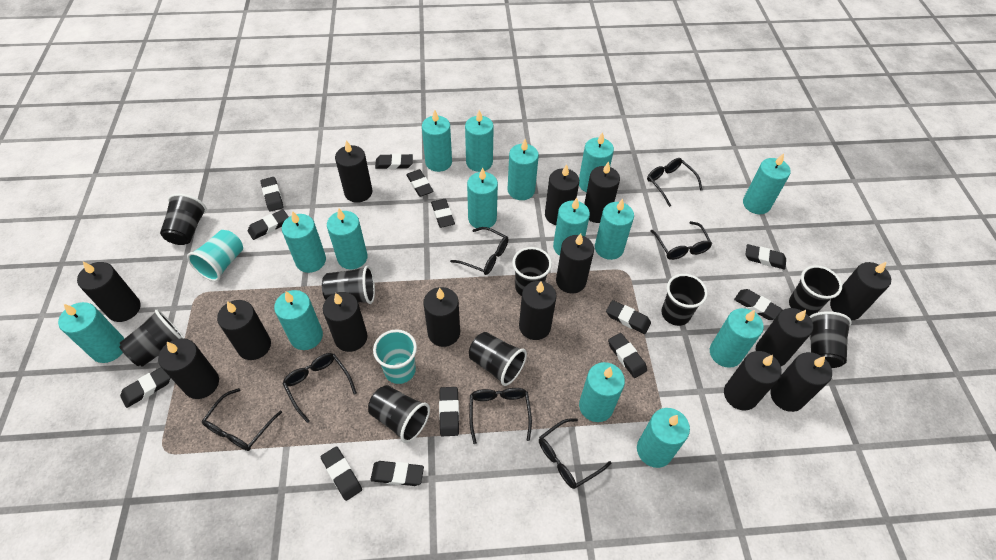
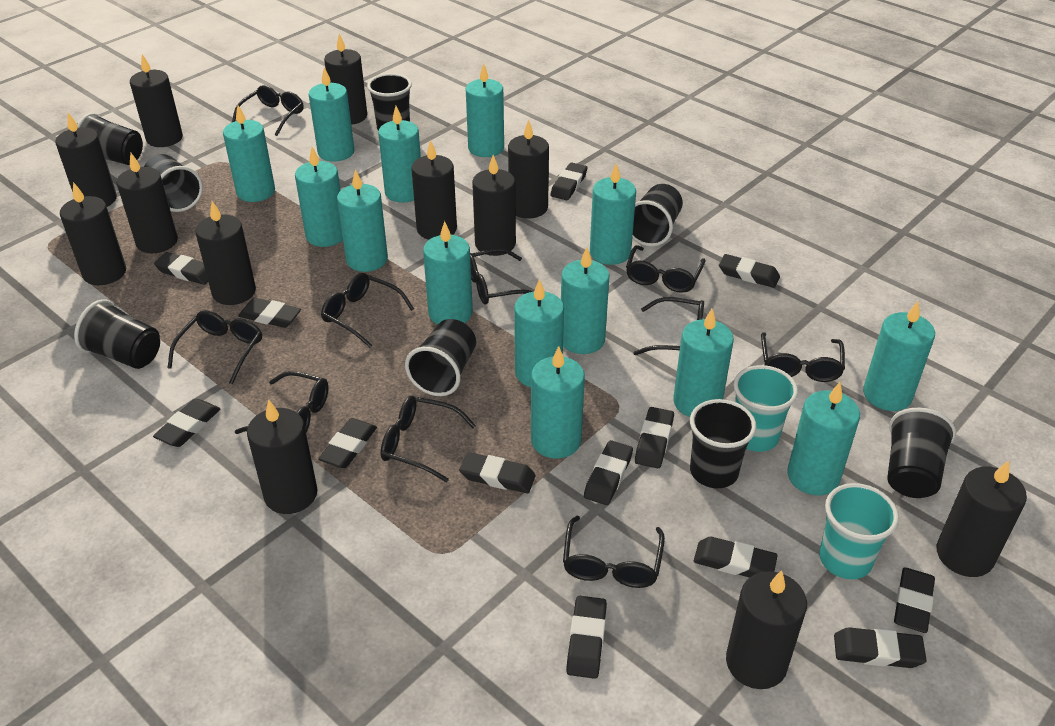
black candle: 14 -> 12
black cup: 9 -> 8
black glasses: 7 -> 10
turquoise candle: 15 -> 14

